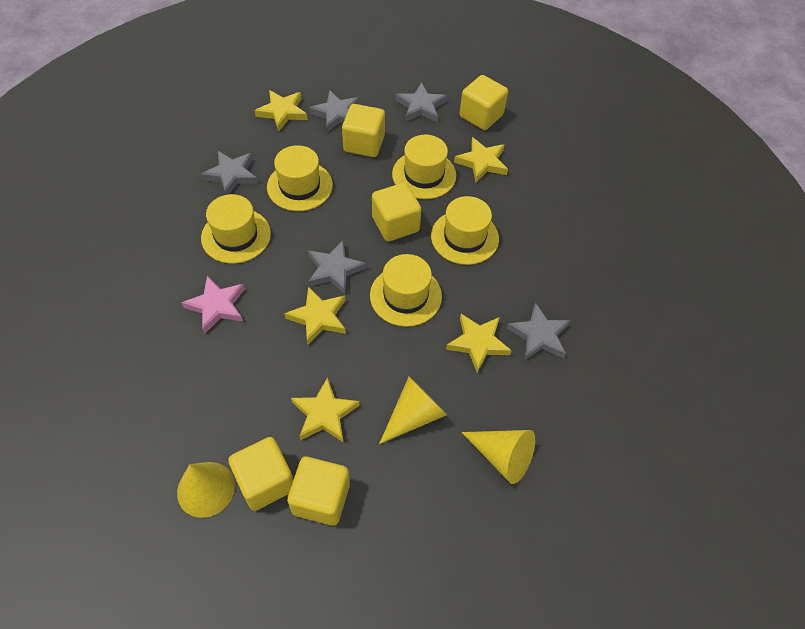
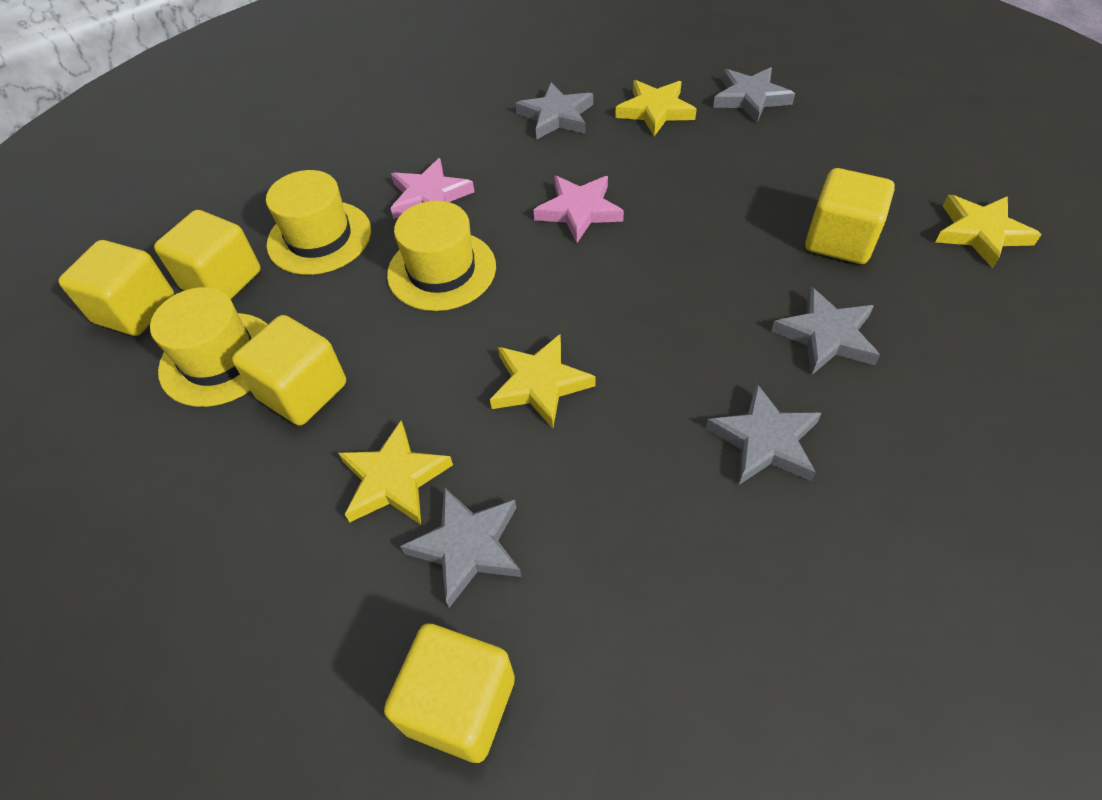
pink star: 1 -> 2
yellow cone: 3 -> 0
yellow hat: 5 -> 3
yellow star: 5 -> 4

